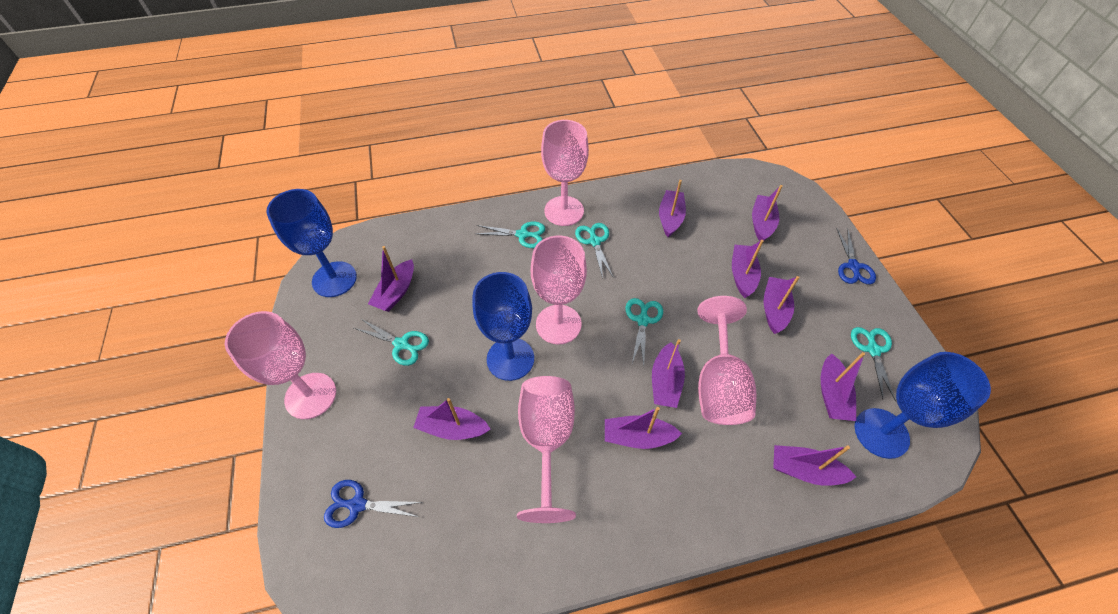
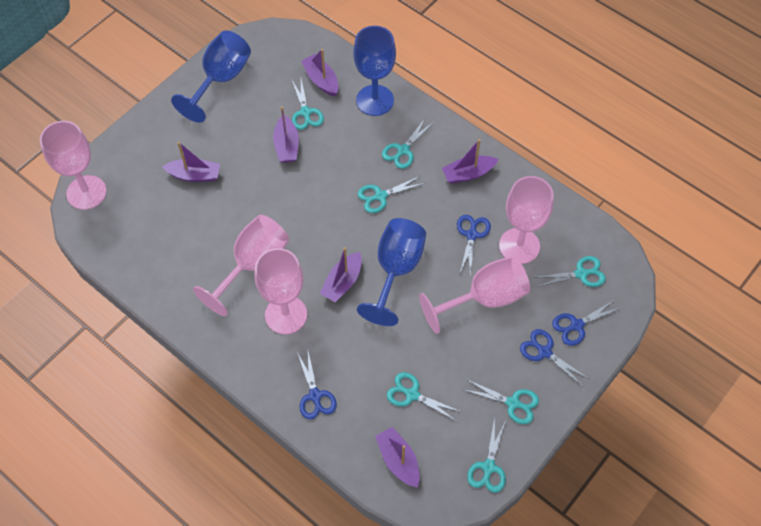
blue scissors: 2 -> 4
purple boat: 10 -> 6
turquoise scissors: 5 -> 7

